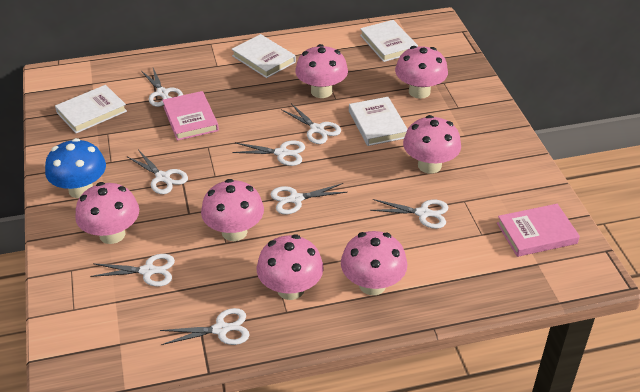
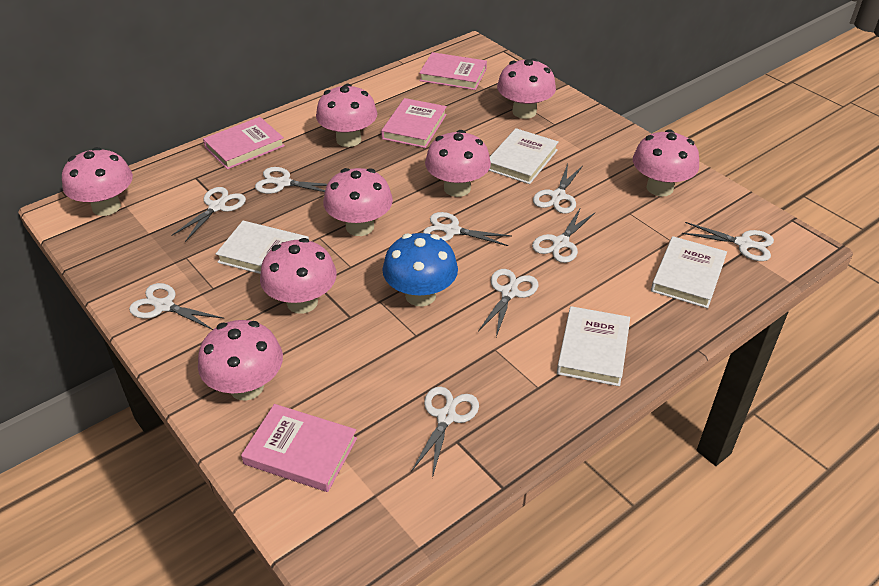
pink book: 2 -> 4
pink mushroom: 7 -> 8
white scissors: 8 -> 9

